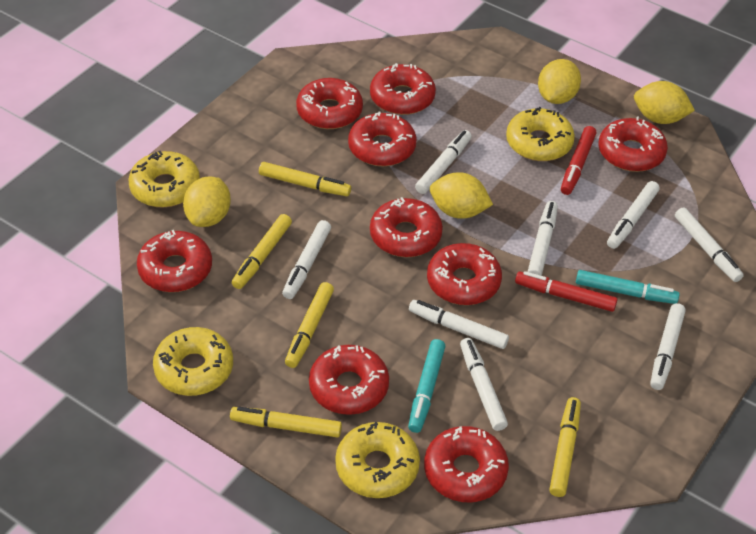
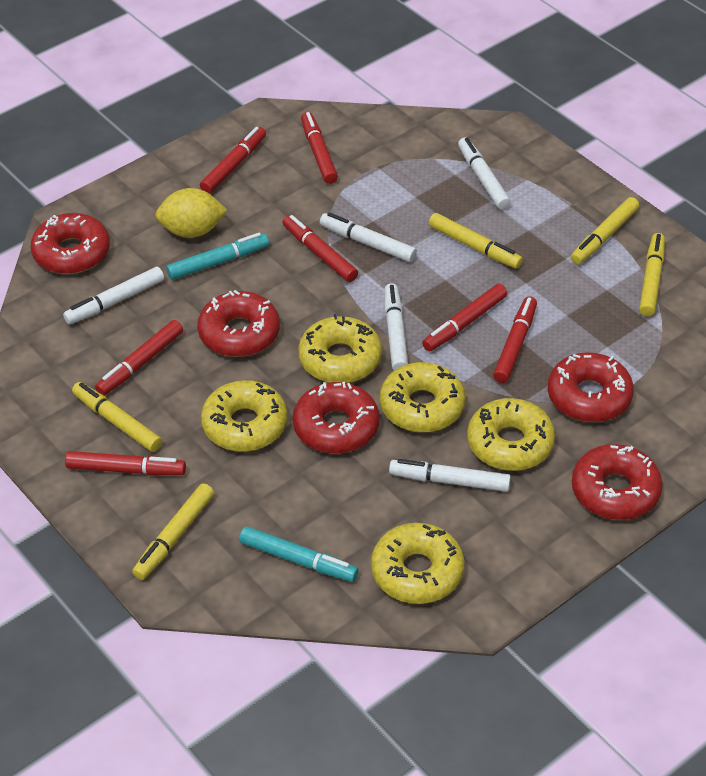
red donut: 9 -> 5
red marker: 2 -> 7
white marker: 8 -> 5
yellow donut: 4 -> 5
yellow lemon: 4 -> 1

